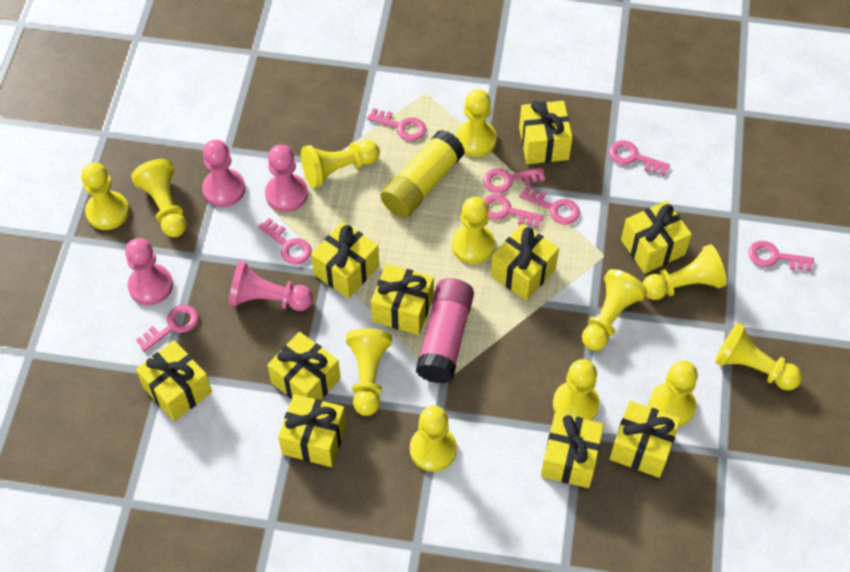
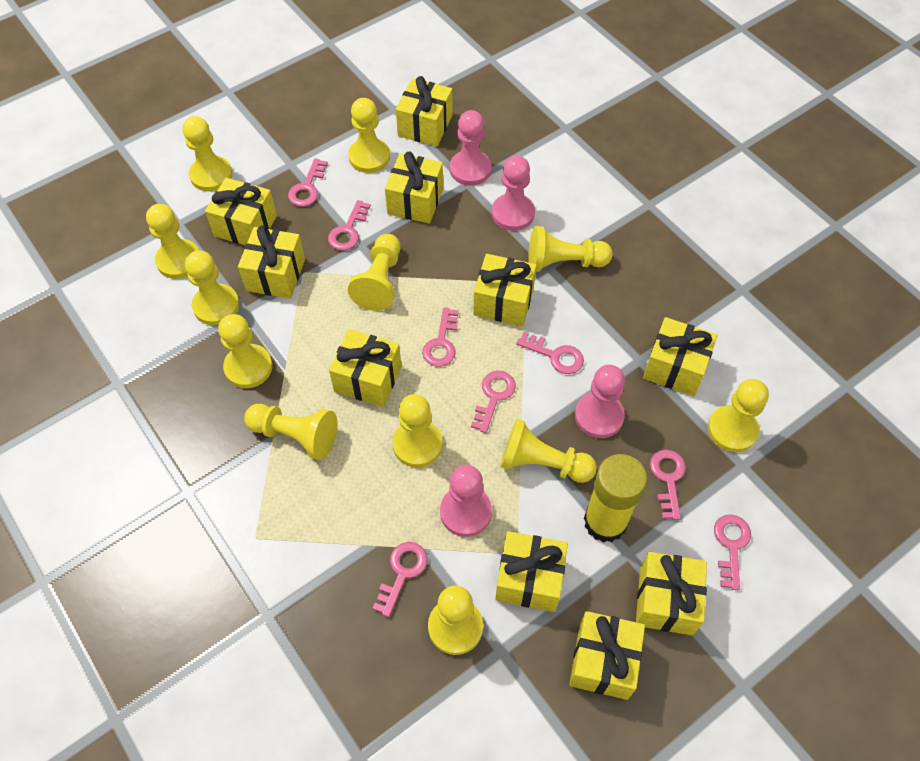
pink glue stick: 1 -> 0

